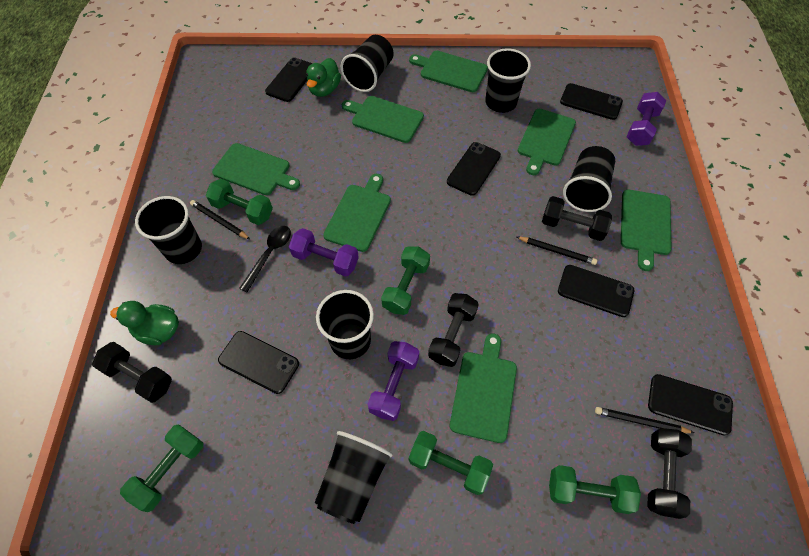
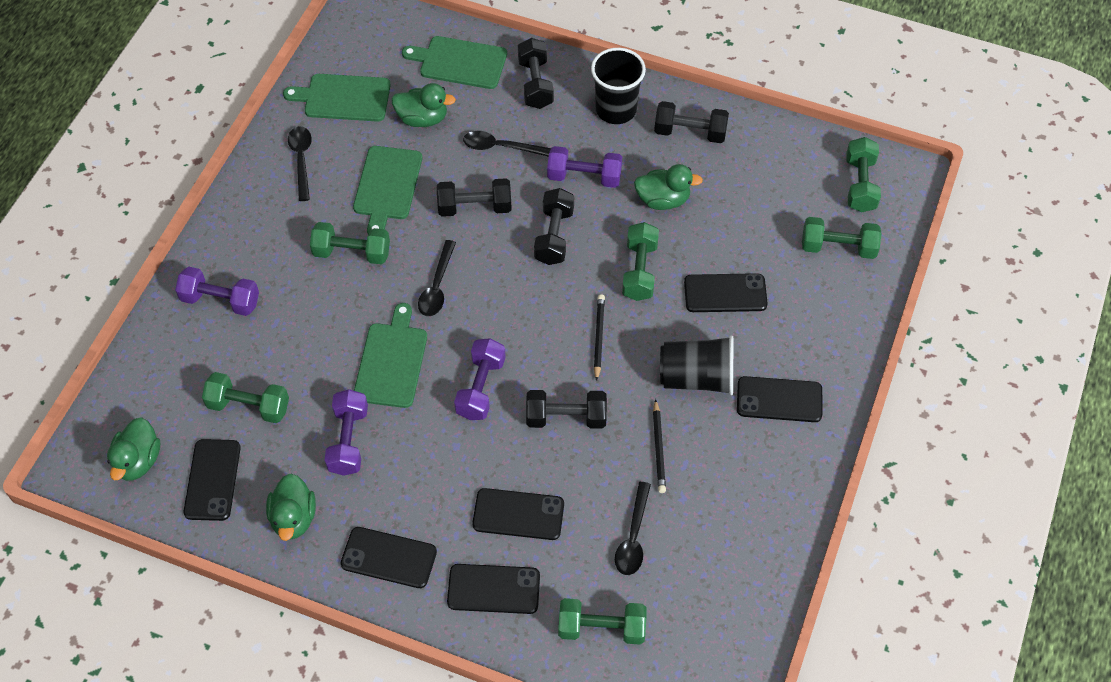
black cup: 6 -> 2
black dumbbell: 4 -> 5
black pencil: 3 -> 2
black spoon: 1 -> 4
green cutting board: 7 -> 4
green duck: 2 -> 4
green dumbbell: 5 -> 6
purple dumbbell: 3 -> 4

